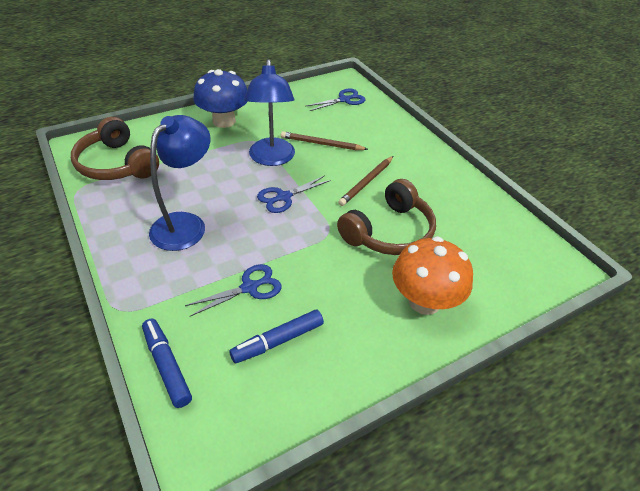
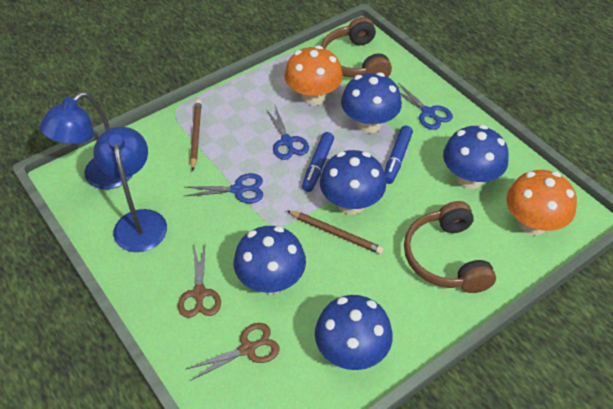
blue mushroom: 1 -> 5
brown scissors: 0 -> 2
orange mushroom: 1 -> 2

